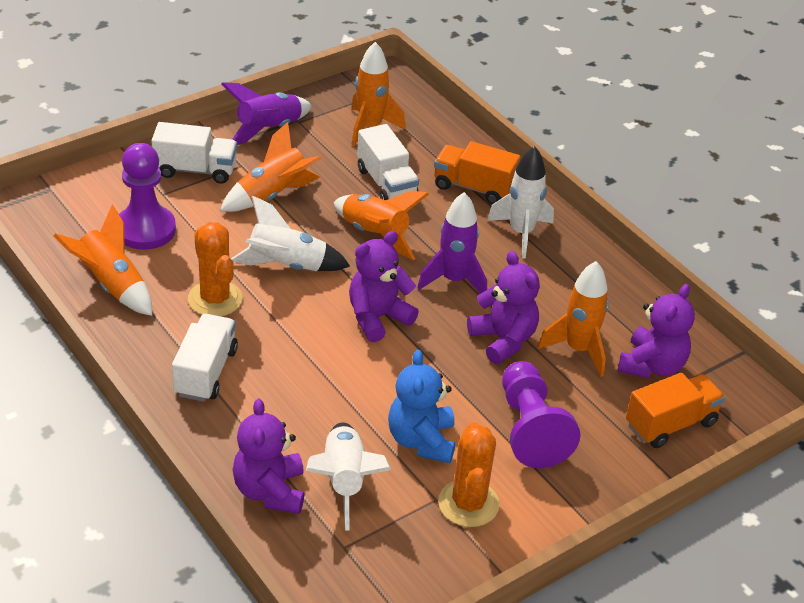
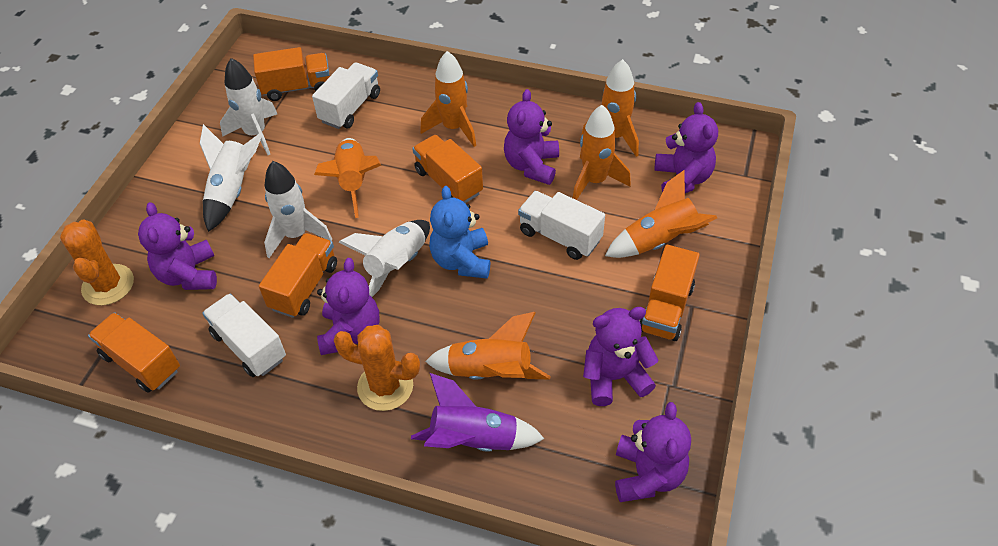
orange rocket: 5 -> 6
orange truck: 2 -> 5
purple pawn: 2 -> 0
purple rocket: 2 -> 1
purple teddy bear: 4 -> 6
white rocket: 3 -> 4

